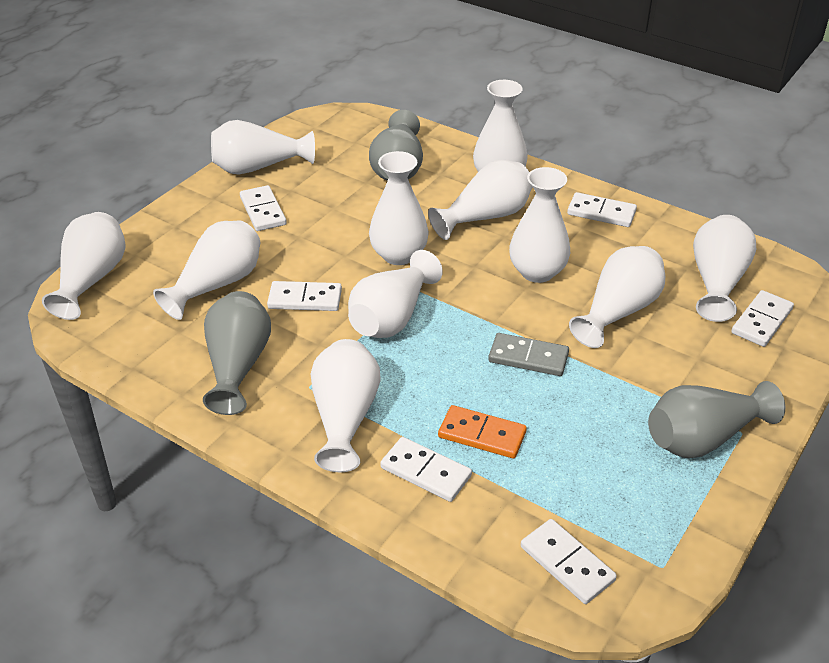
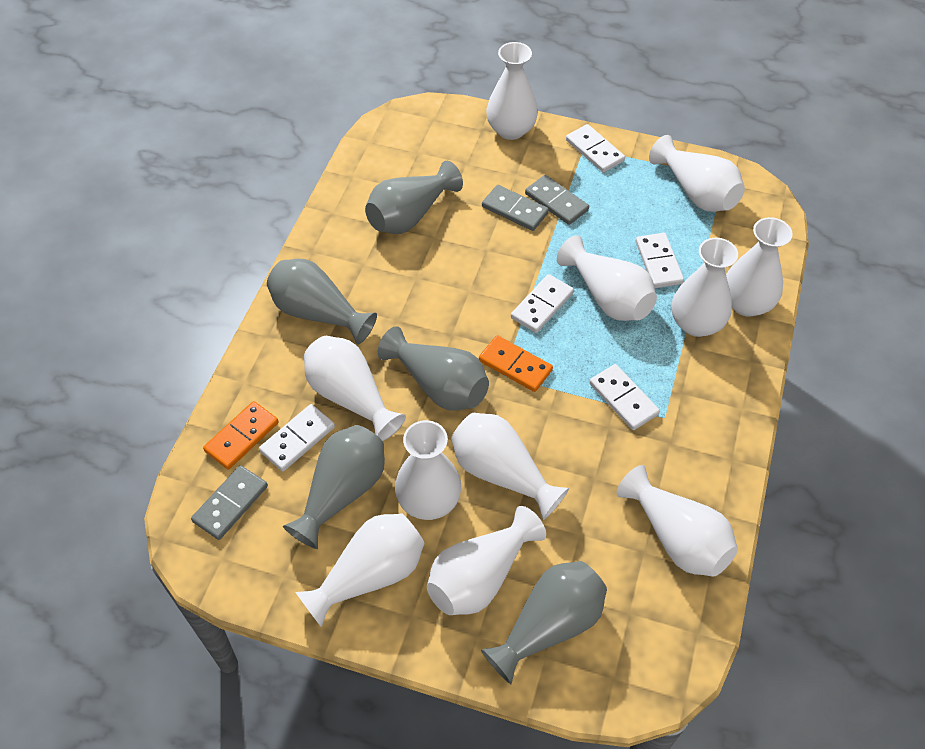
grey domino: 1 -> 3
grey vase: 3 -> 5
orange domino: 1 -> 2
white domino: 6 -> 5

